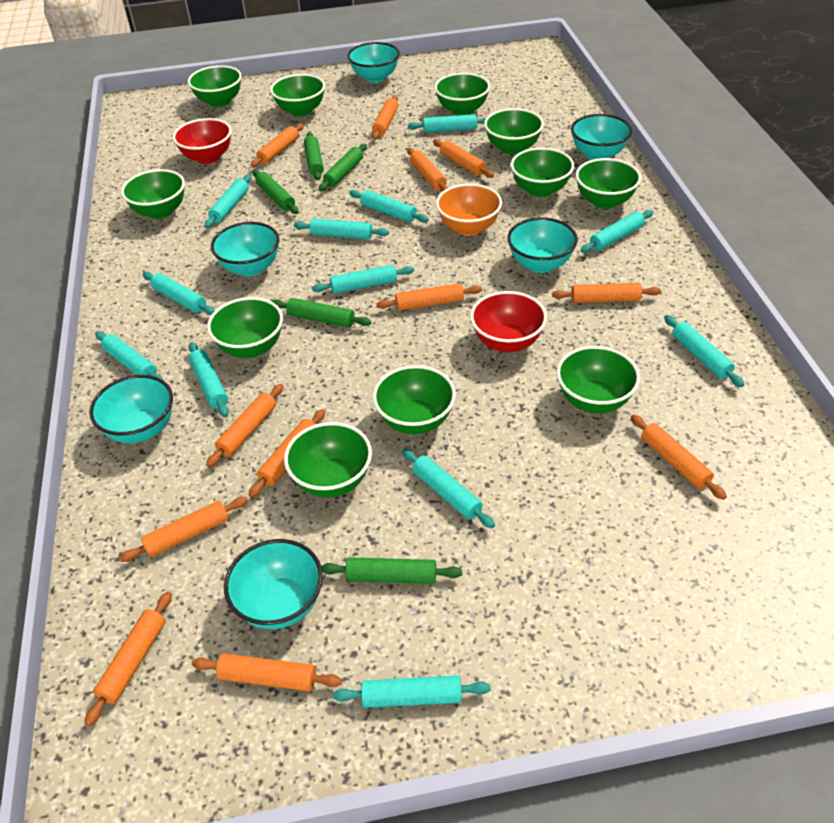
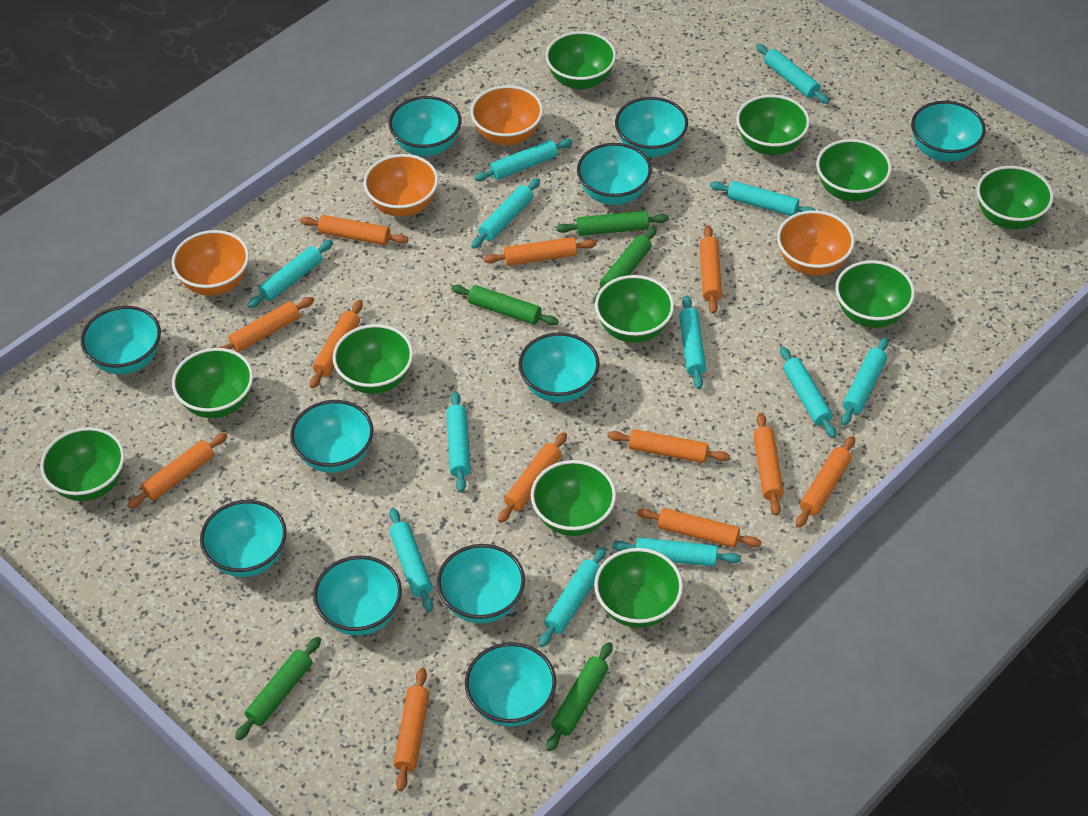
orange bowl: 1 -> 4
red bowl: 2 -> 0
turquoise bowl: 6 -> 11

